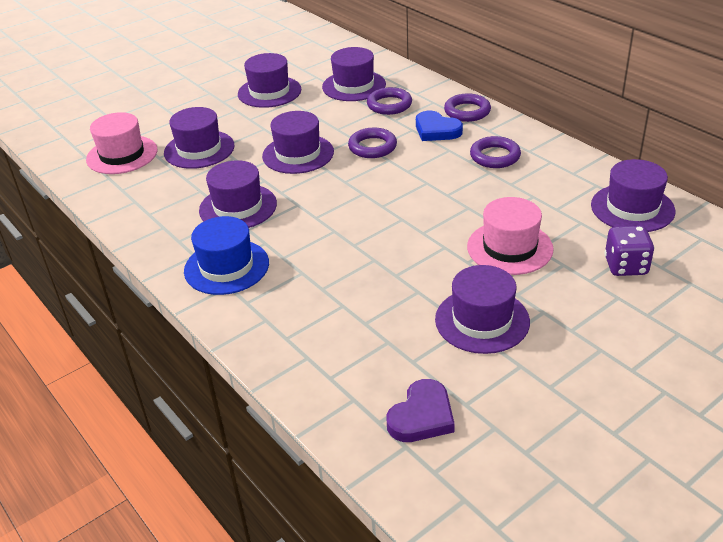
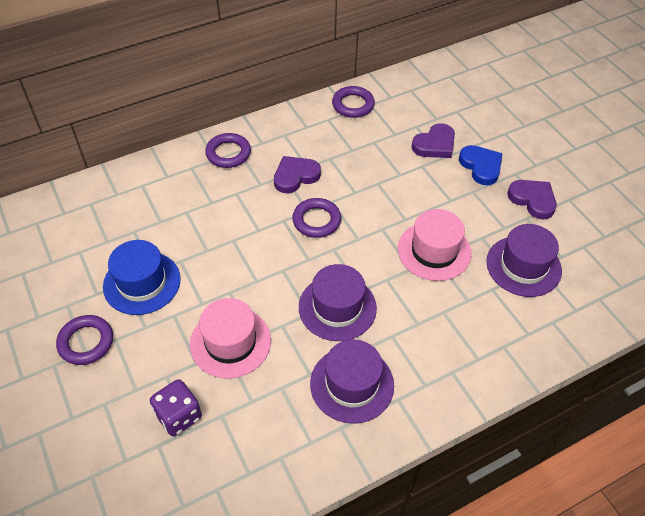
purple hat: 7 -> 3
purple heart: 1 -> 3

